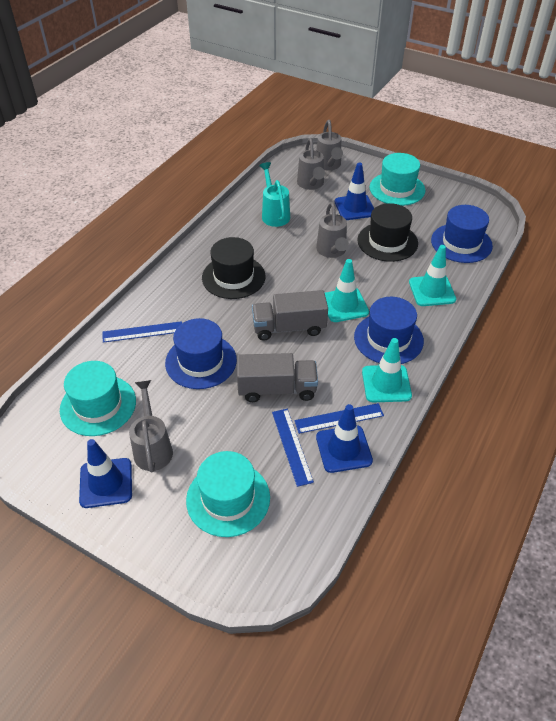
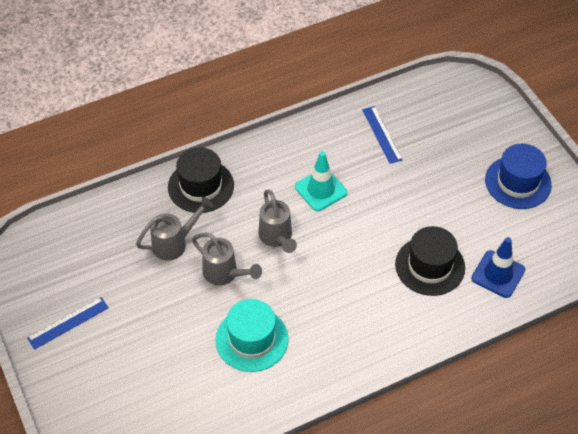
blue hat: 3 -> 1
blue ruler: 3 -> 2
blue traffic cone: 3 -> 1
grey truck: 2 -> 0
grey watering can: 4 -> 3
turquoise hat: 3 -> 1
turquoise traffic cone: 3 -> 1
turquoise watering can: 1 -> 0

